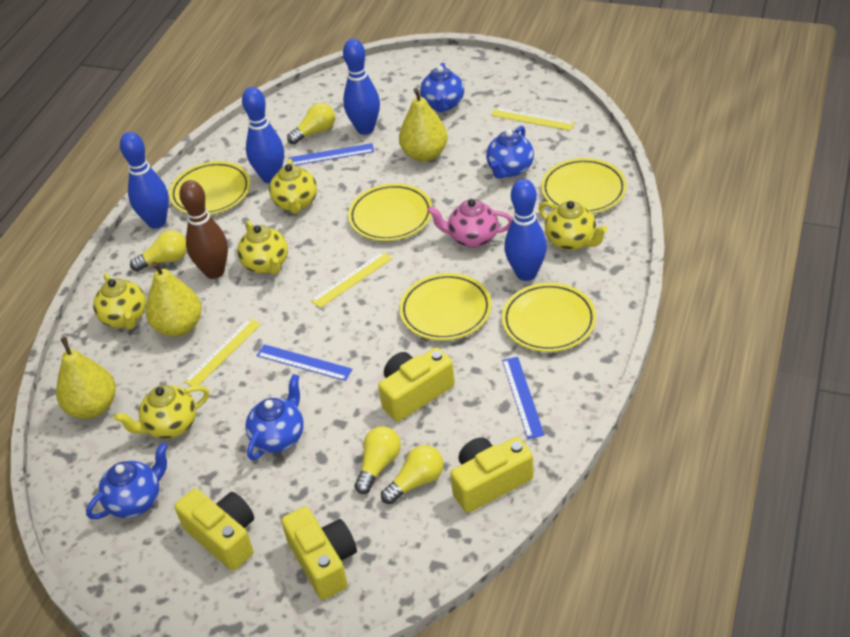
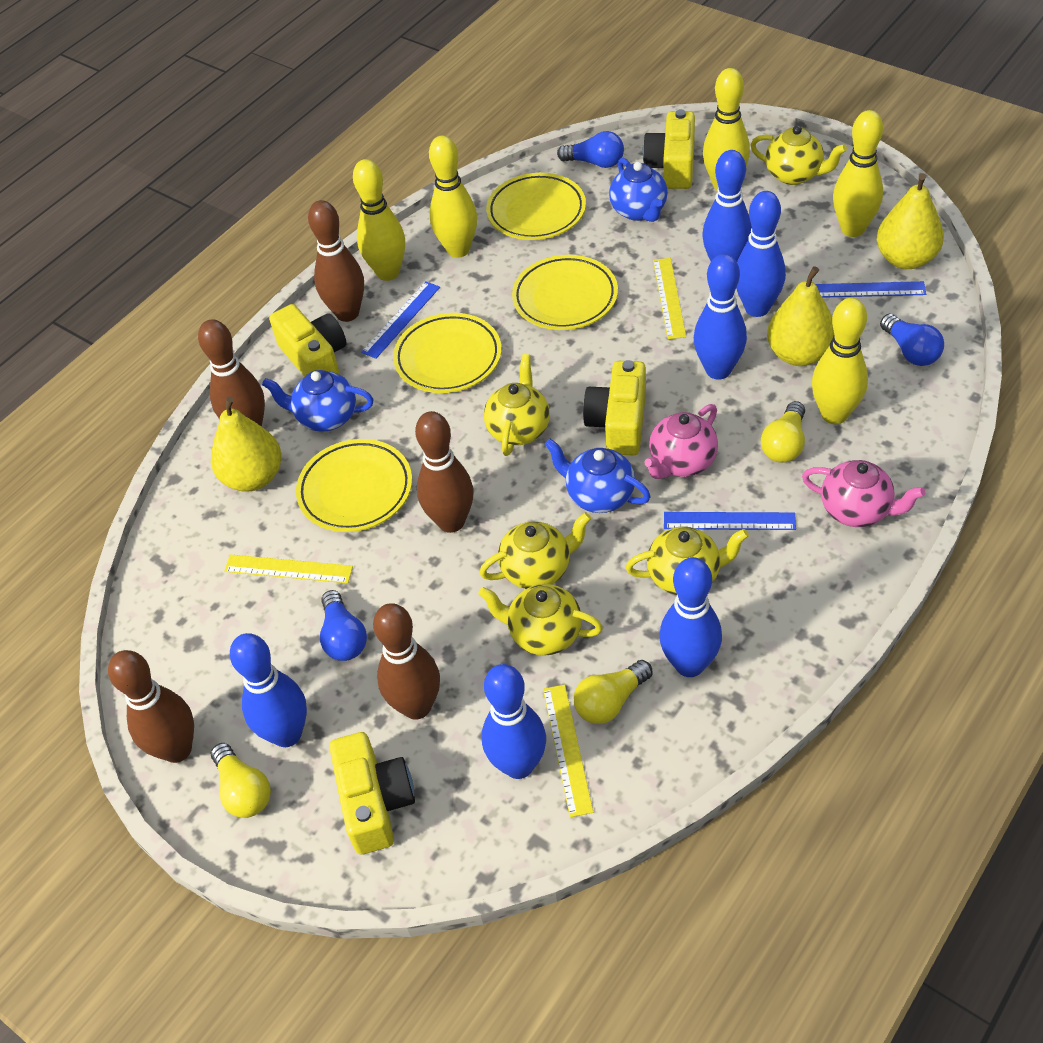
blue bowling pin: 4 -> 6
blue light bulb: 0 -> 3
blue teapot: 4 -> 3
brown bowling pin: 1 -> 5
pink teapot: 1 -> 2
yellow bowling pin: 0 -> 5
yellow light bulb: 4 -> 3
yellow plate: 5 -> 4

